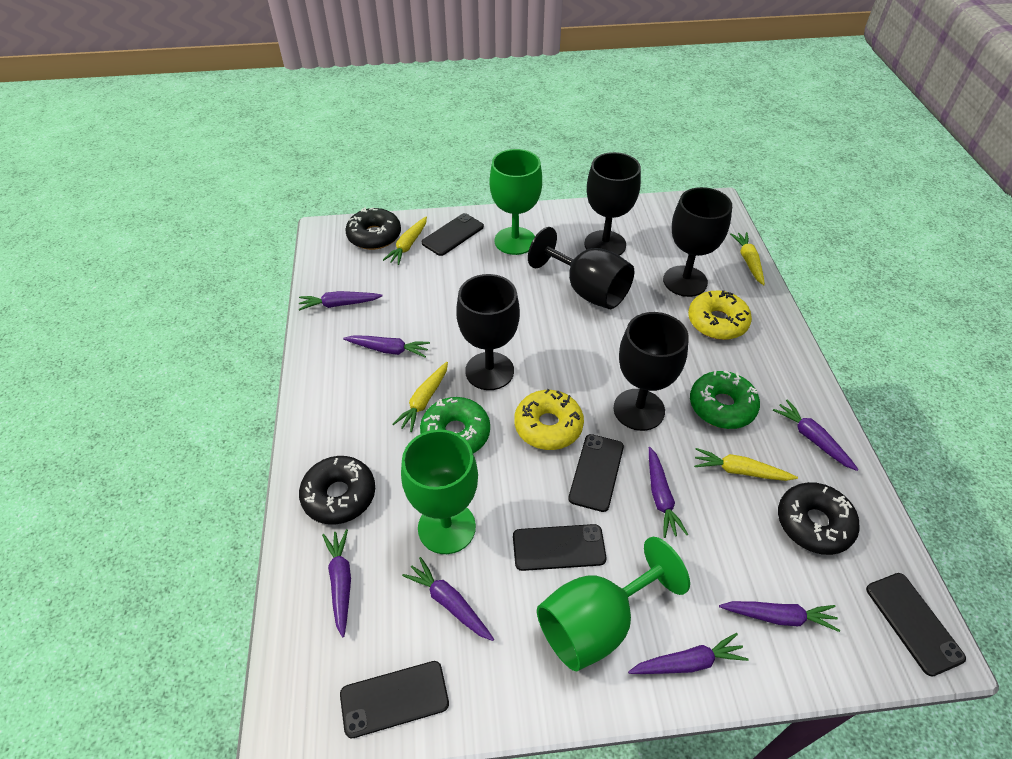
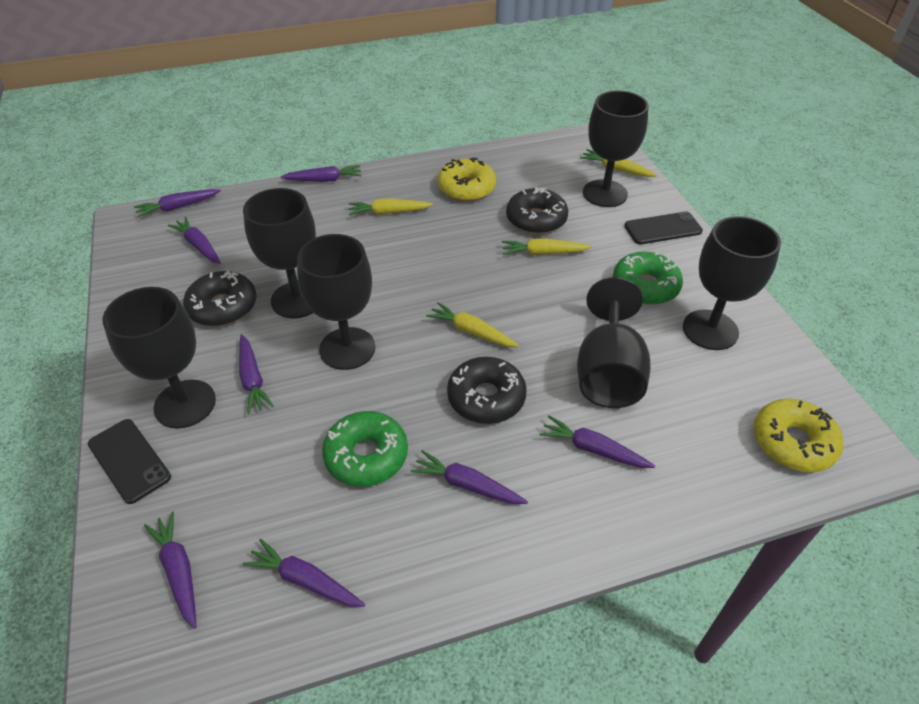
black goblet: 5 -> 6
black phone: 5 -> 2
green goblet: 3 -> 0

